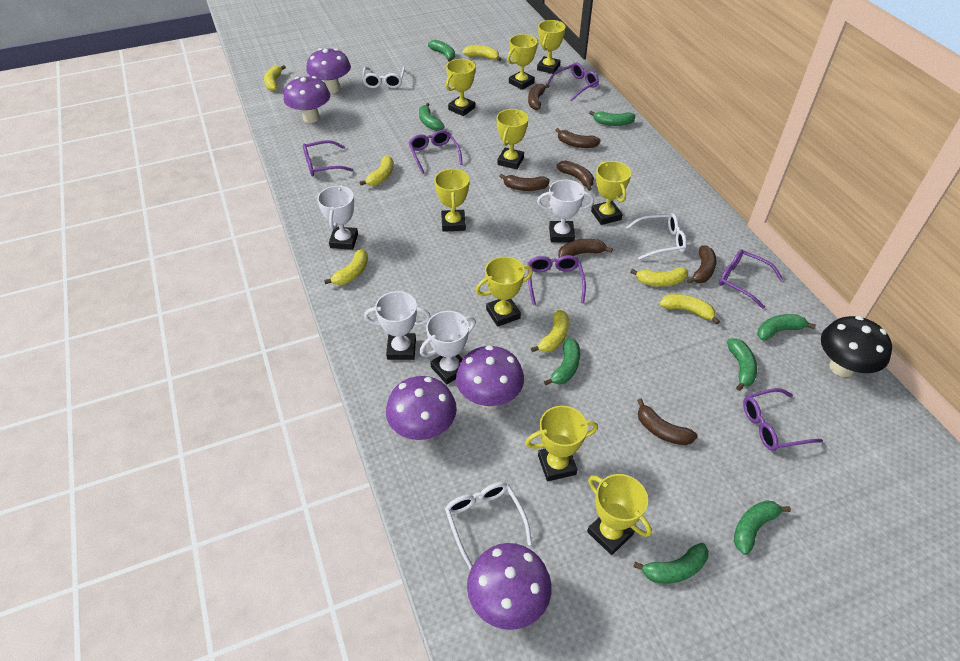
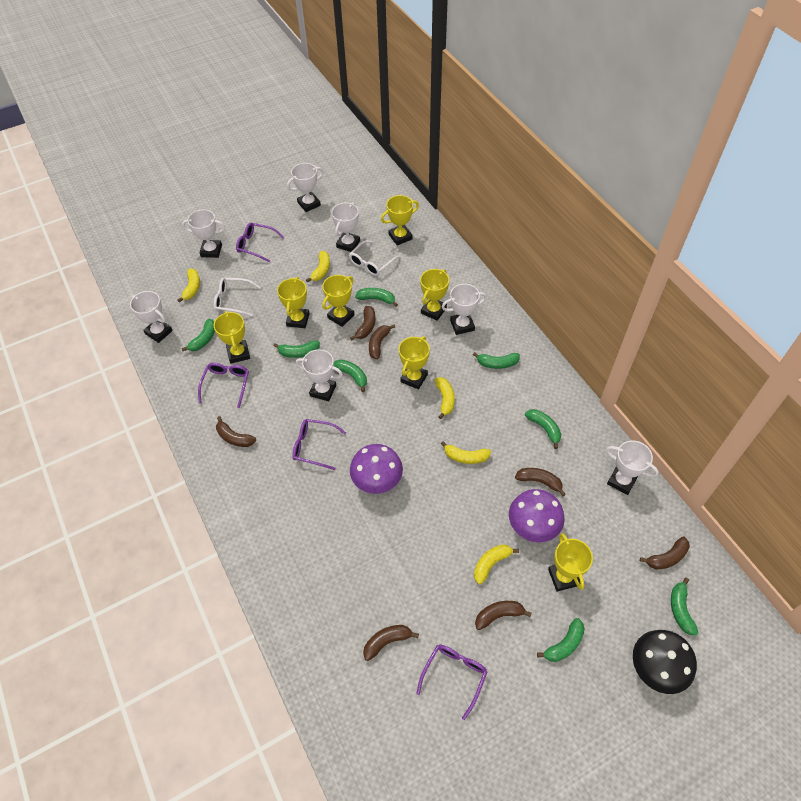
purple glasses: 6 -> 4
purple mushroom: 5 -> 2
white glasses: 3 -> 2
white trophy: 4 -> 7
yellow banana: 7 -> 5
yellow trophy: 9 -> 7

